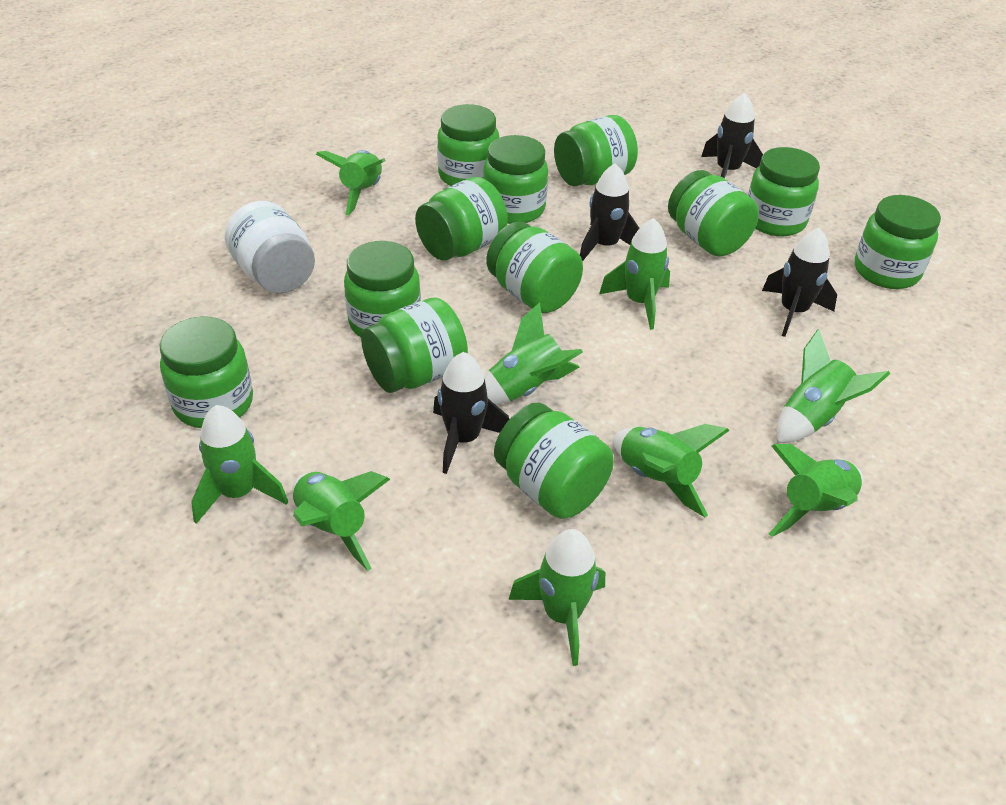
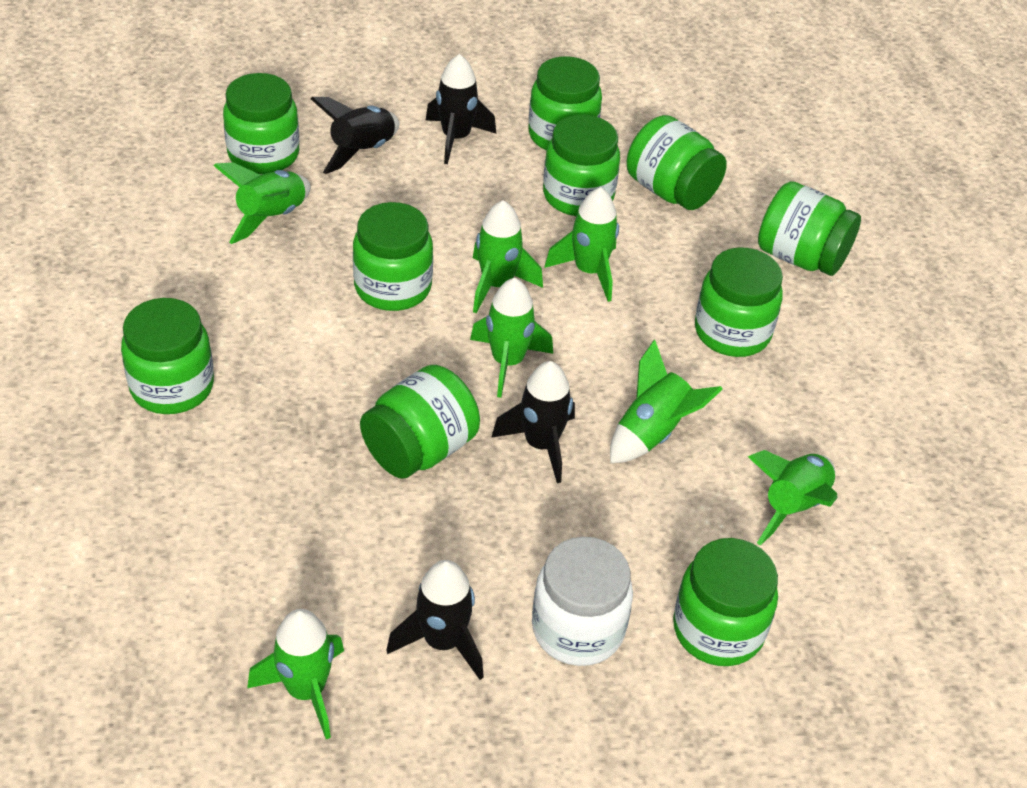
green jar: 12 -> 10
green rocket: 9 -> 7

